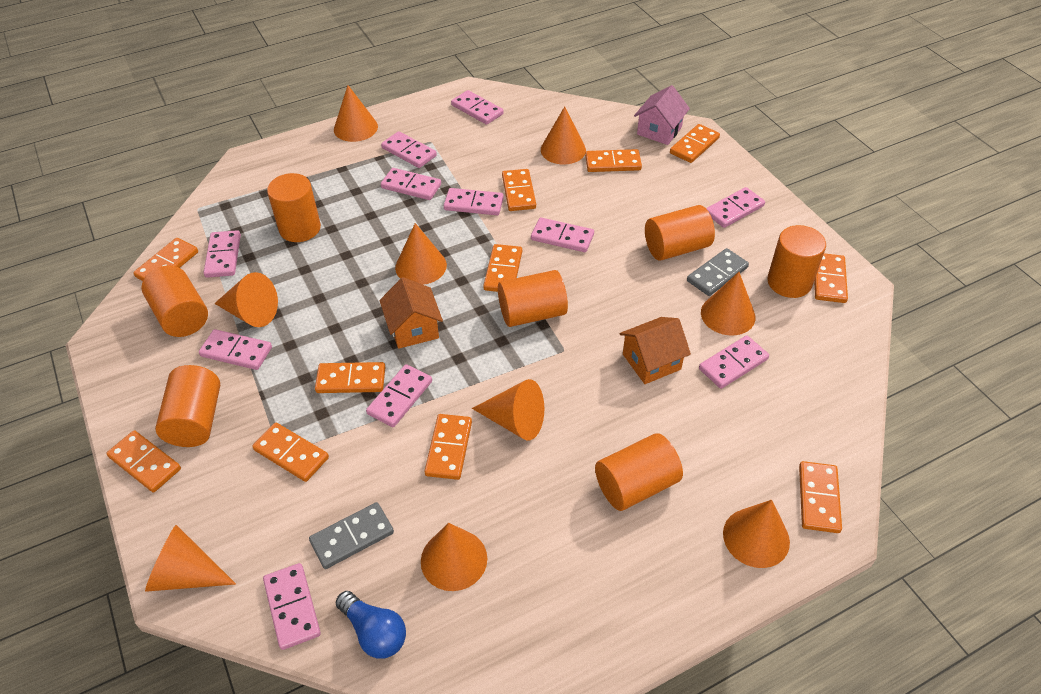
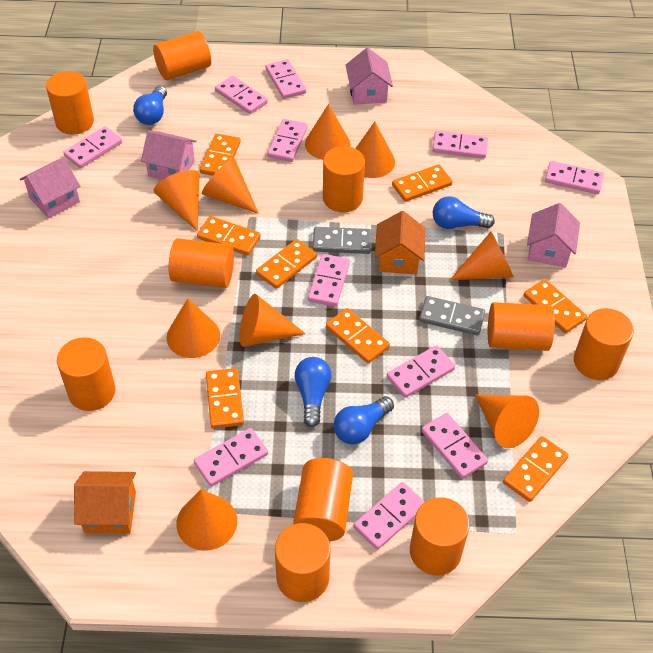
blue light bulb: 1 -> 4
orange cylinder: 7 -> 10
orange domino: 11 -> 8
pink house: 1 -> 4

